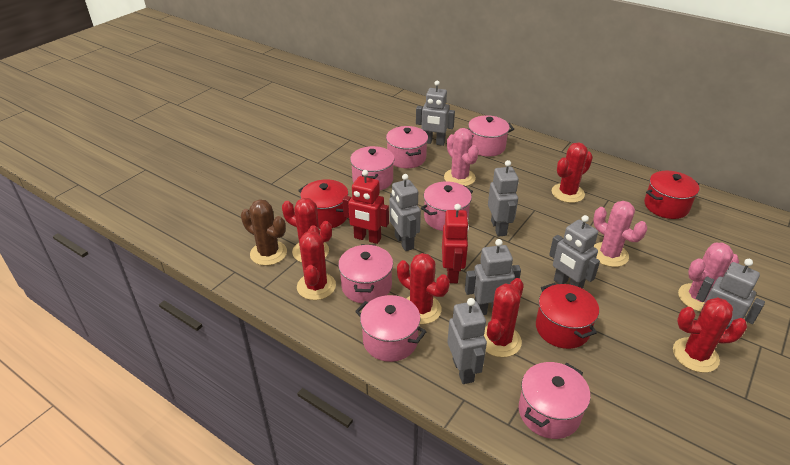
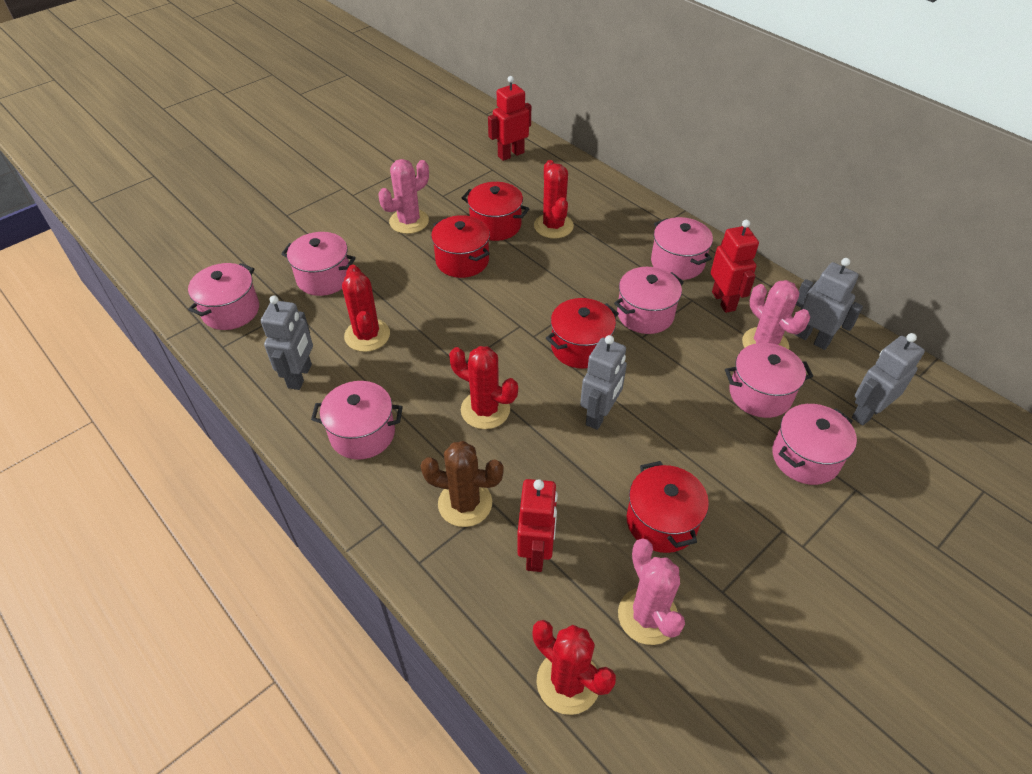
grey robot: 7 -> 4
red cactus: 6 -> 4
red pot: 3 -> 4
red robot: 2 -> 3

